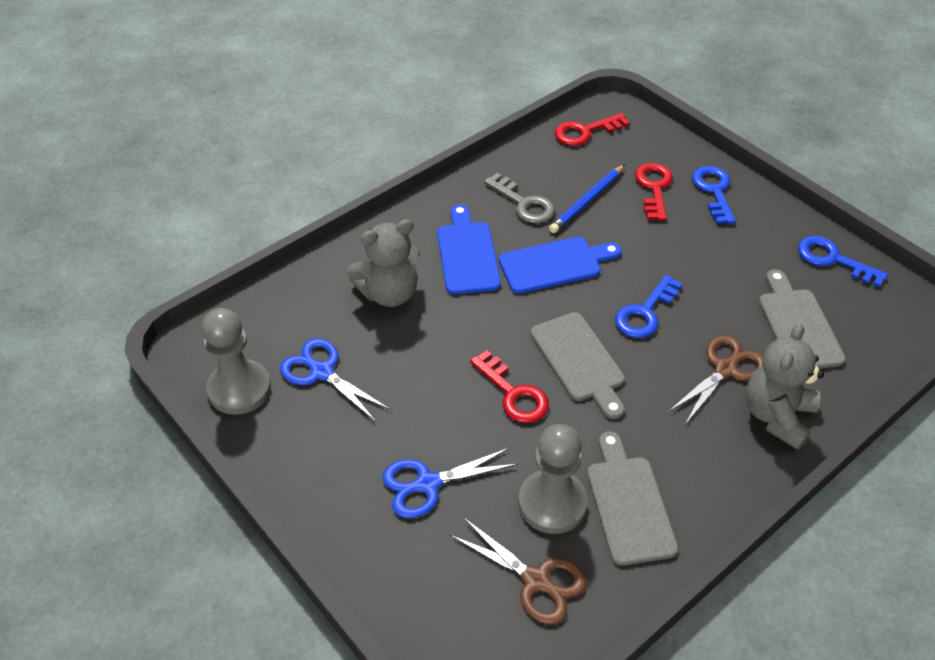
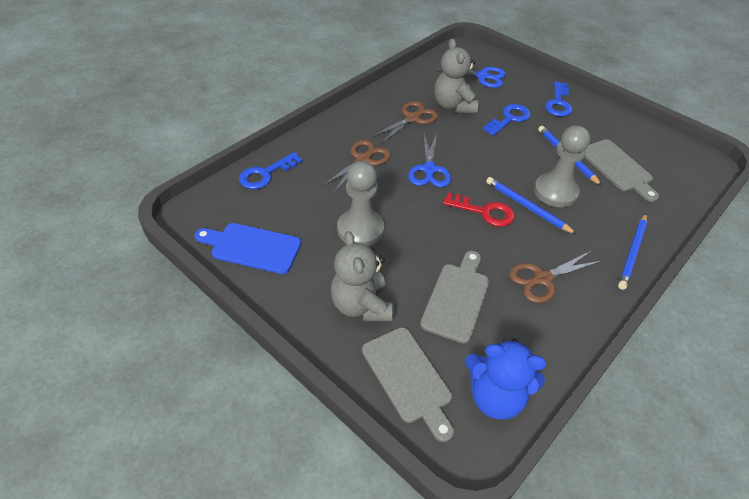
blue cutting board: 2 -> 1
blue pencil: 1 -> 3
blue teddy bear: 0 -> 1
brown scissors: 2 -> 3
grey key: 1 -> 0
red key: 3 -> 1

